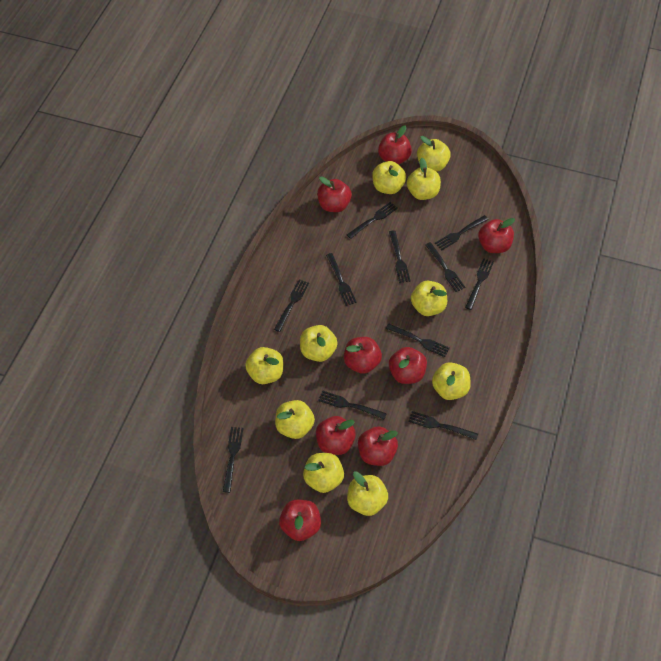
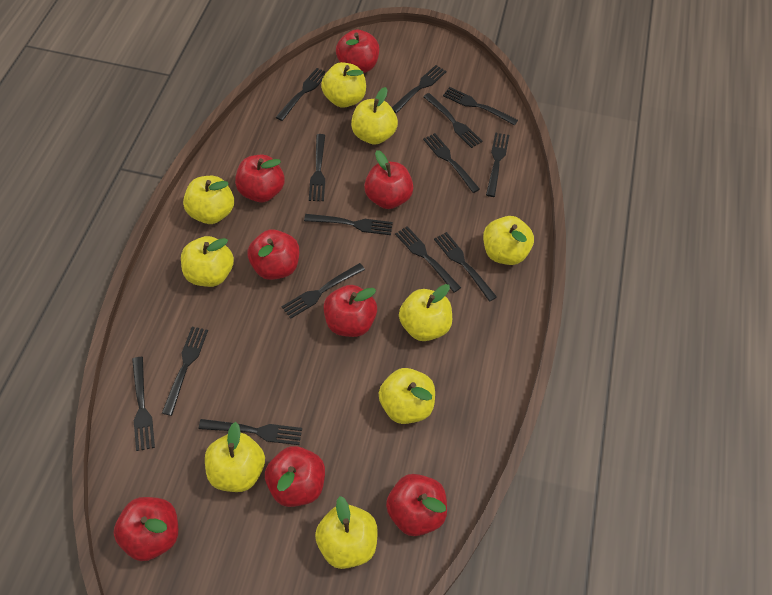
black fork: 11 -> 14
yellow apple: 10 -> 9

